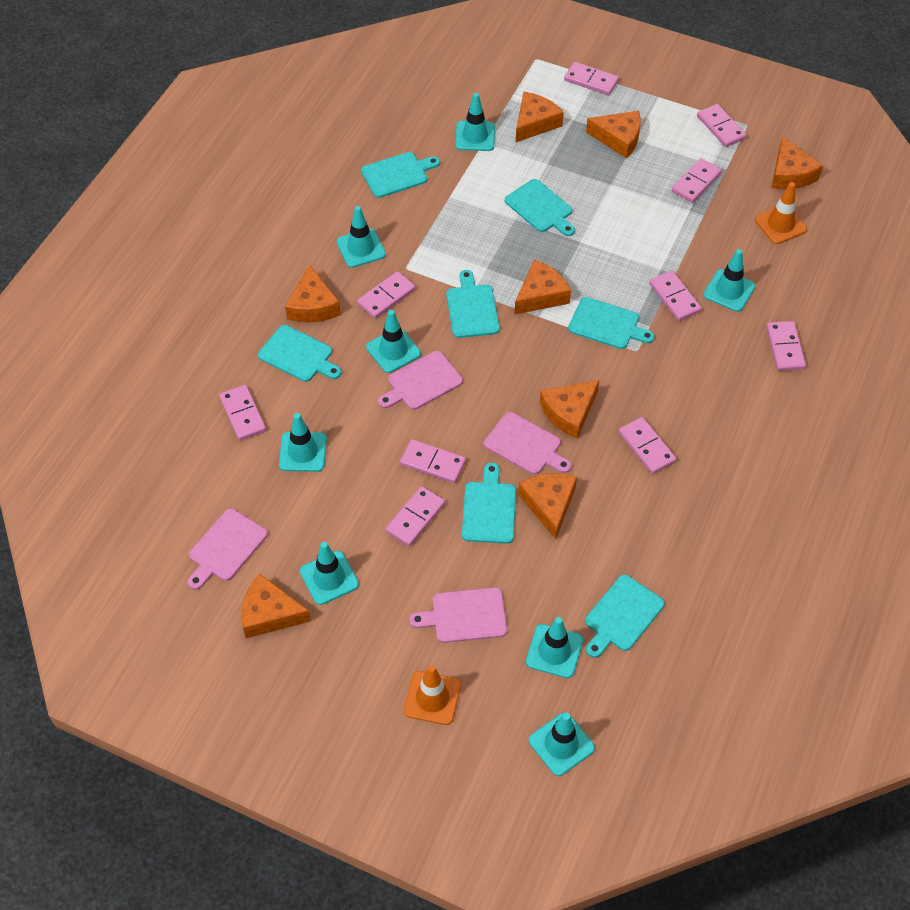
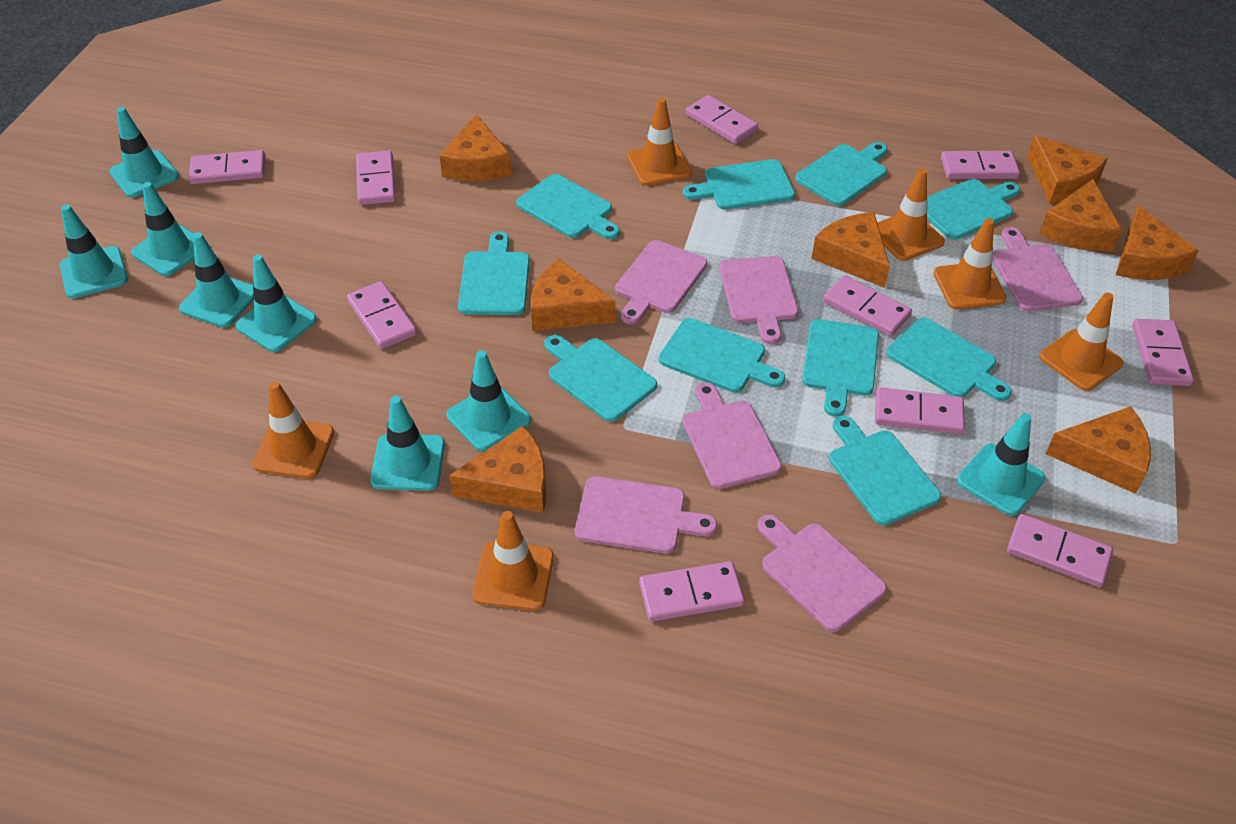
orange traffic cone: 2 -> 6
pink cutting board: 4 -> 6
turquoise cutting board: 7 -> 10

